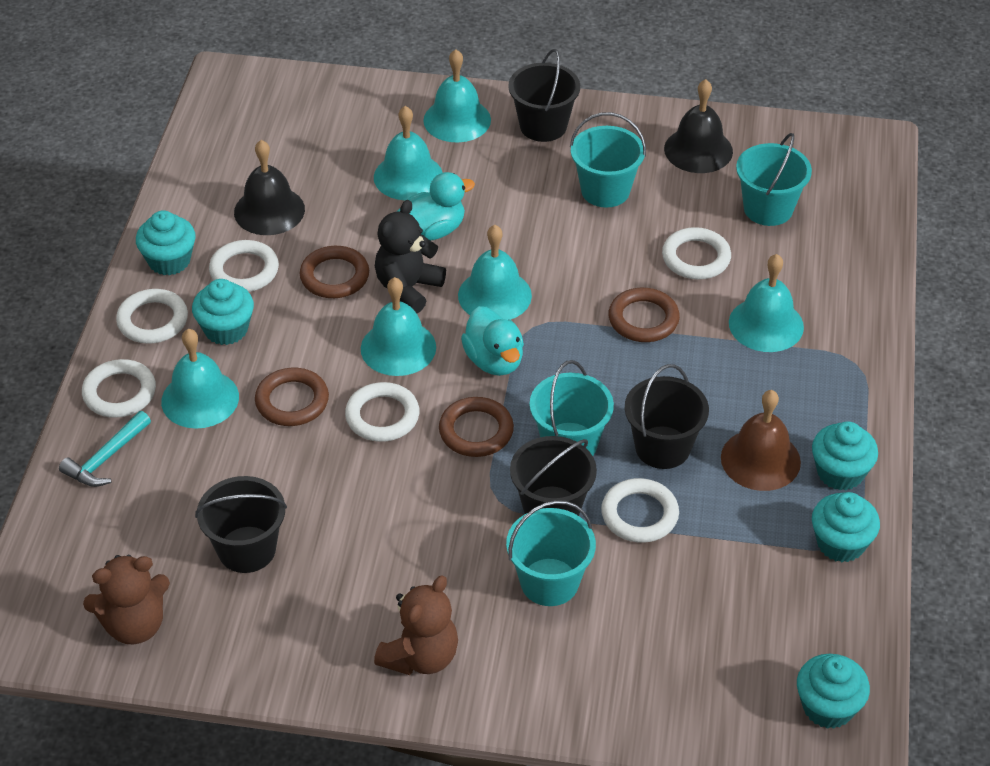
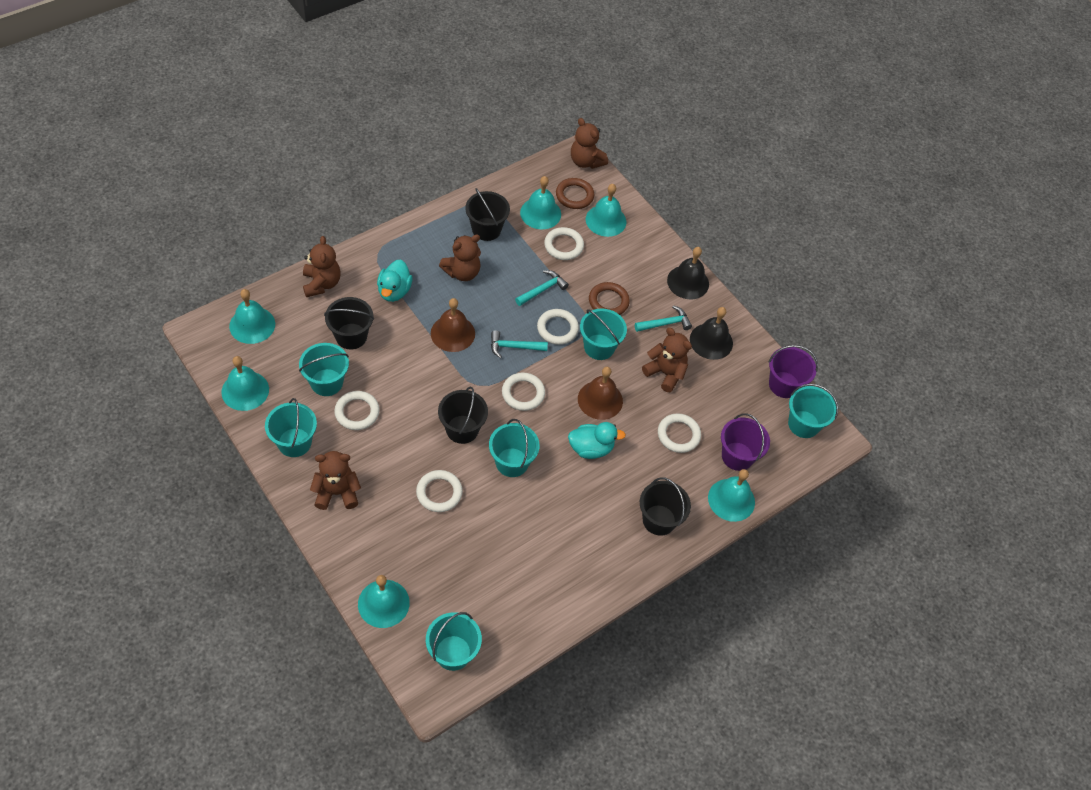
black teddy bear: 1 -> 0
brown bell: 1 -> 2
brown ring: 4 -> 2
brown teddy bear: 2 -> 5
purple bucket: 0 -> 2
turquoise bucket: 4 -> 6
turquoise cupcake: 5 -> 0
turquoise hammer: 1 -> 3

